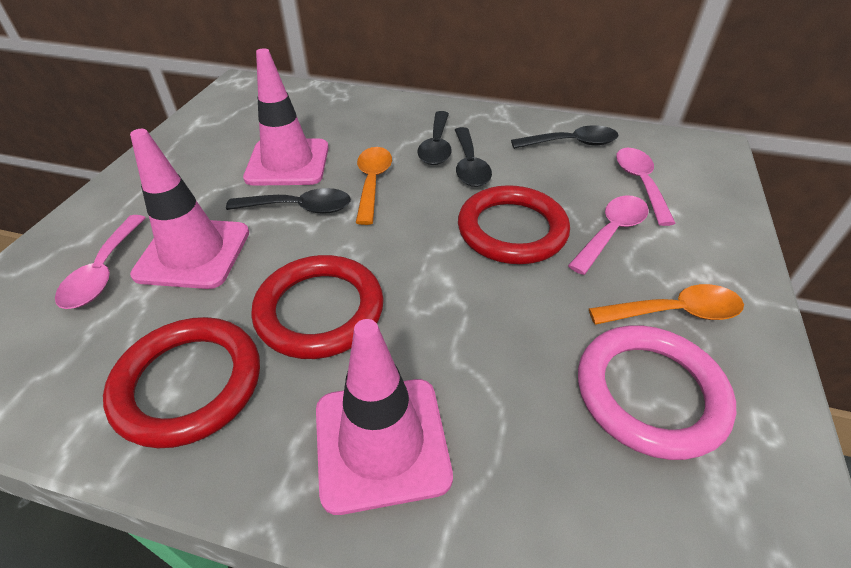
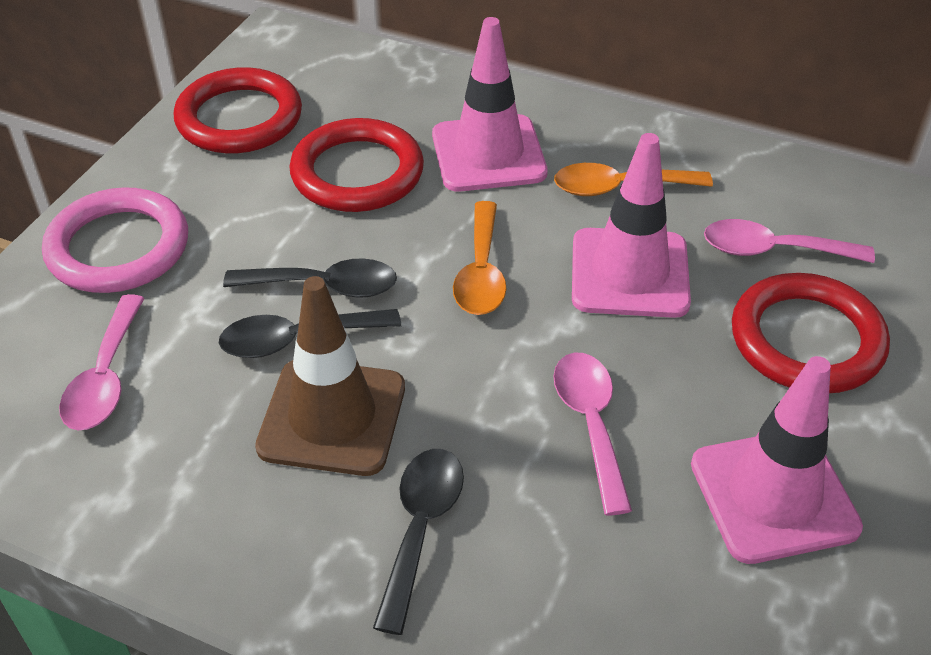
black spoon: 4 -> 3
brown traffic cone: 0 -> 1

